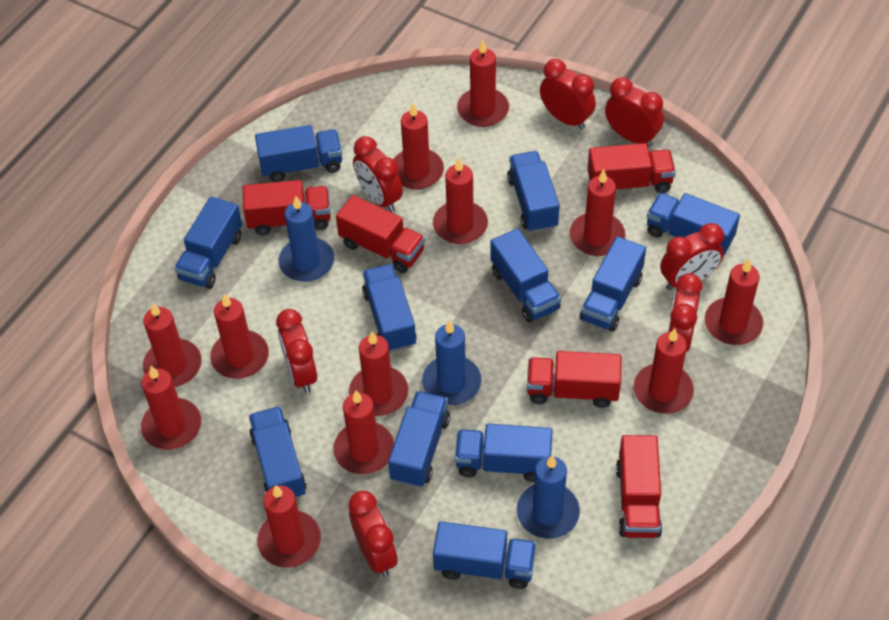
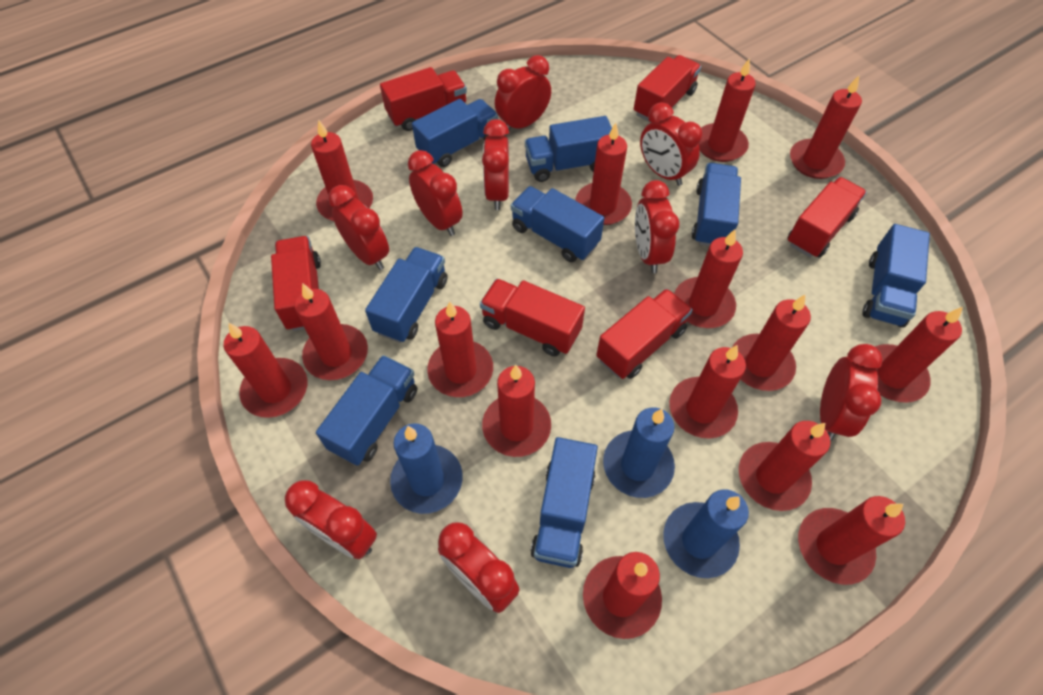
blue truck: 11 -> 8
red candle: 12 -> 15
red clock: 7 -> 9
red truck: 5 -> 6

